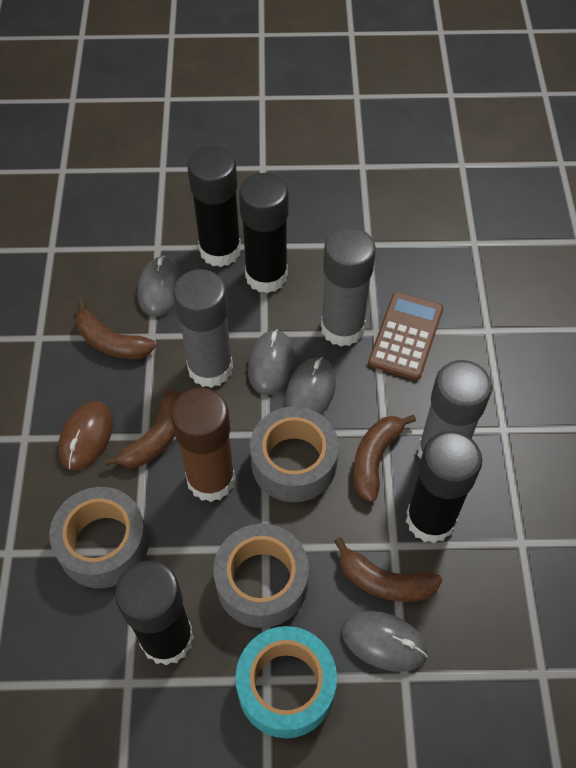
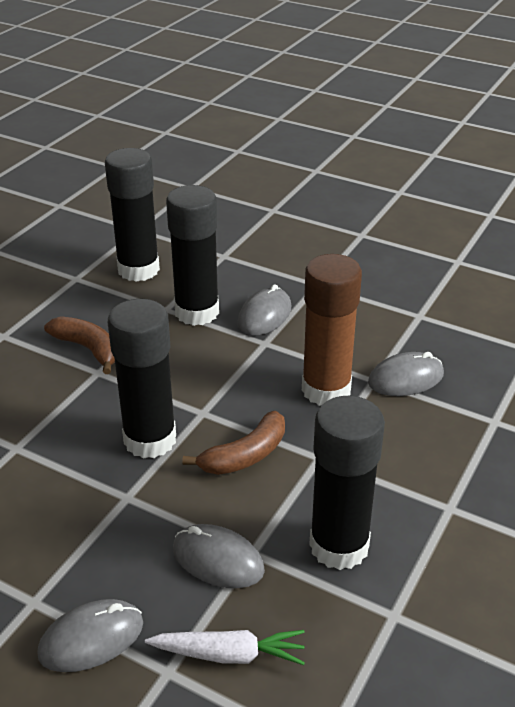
brown banana: 4 -> 2
brown calculator: 1 -> 0
brown mouse: 1 -> 0
grey glue stick: 3 -> 0
grey tape: 3 -> 0
turquoise tape: 1 -> 0
white carrot: 0 -> 1

